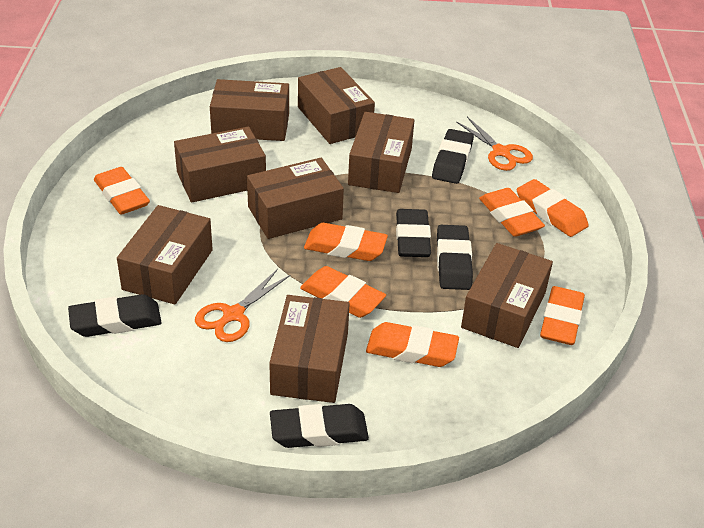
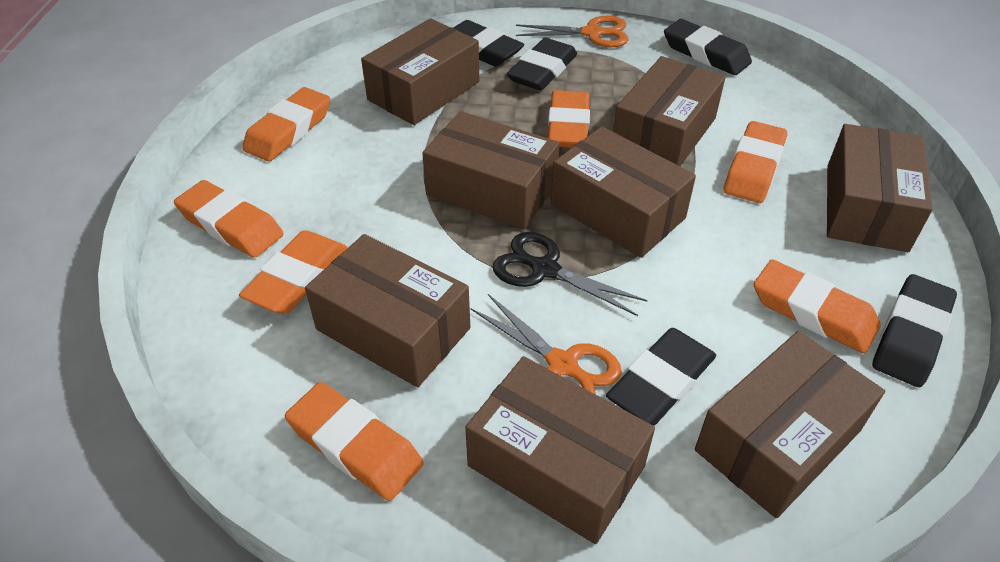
black scissors: 0 -> 1

